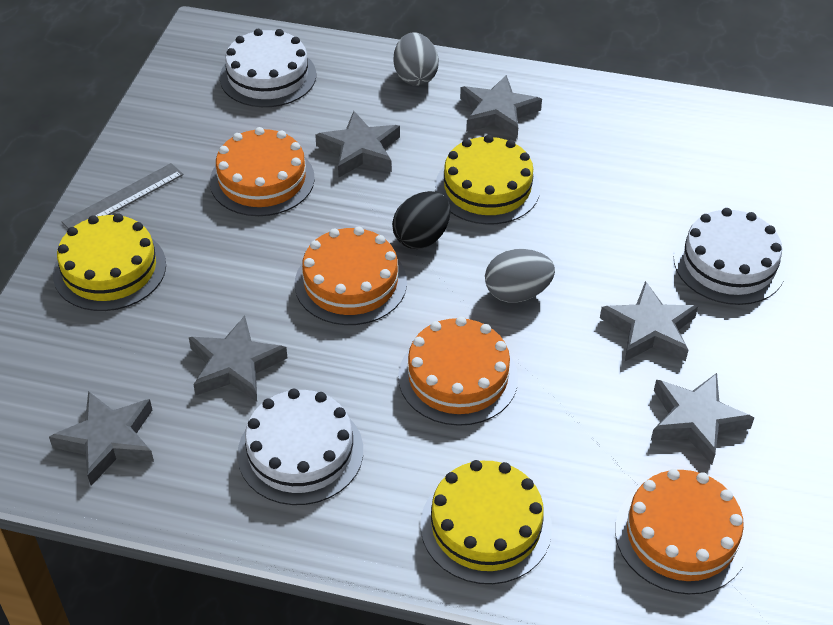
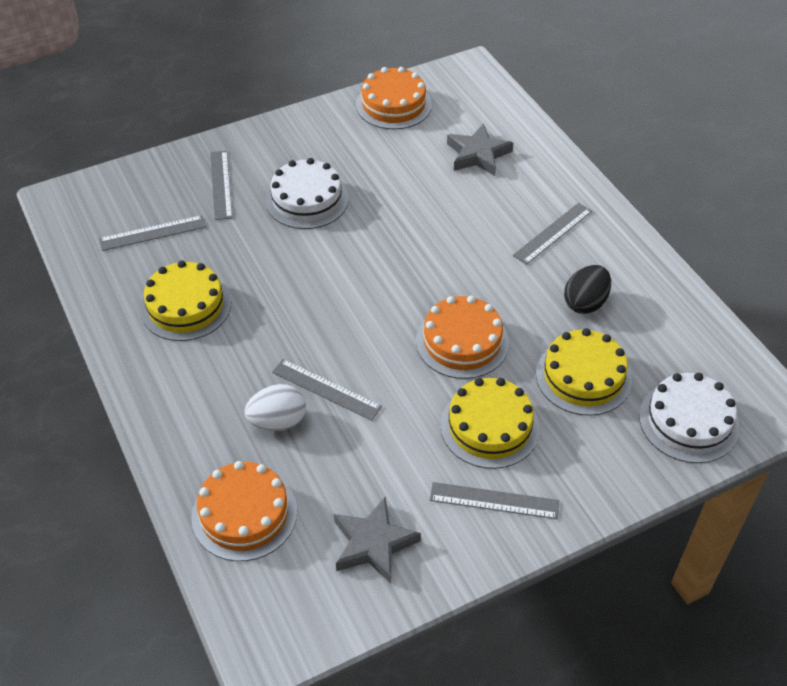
grey egg: 2 -> 0
grey ruler: 1 -> 5
grey star: 6 -> 2
orange cake: 4 -> 3
white cake: 3 -> 2
white egg: 0 -> 1

